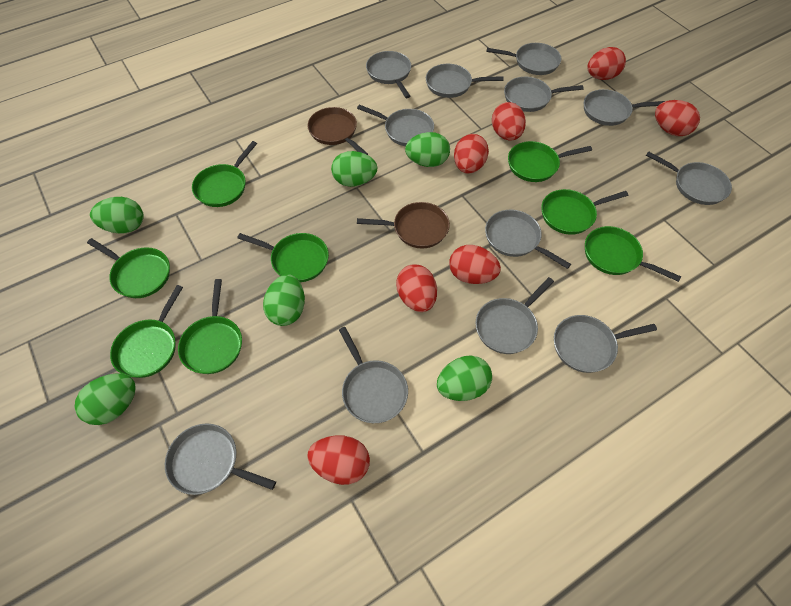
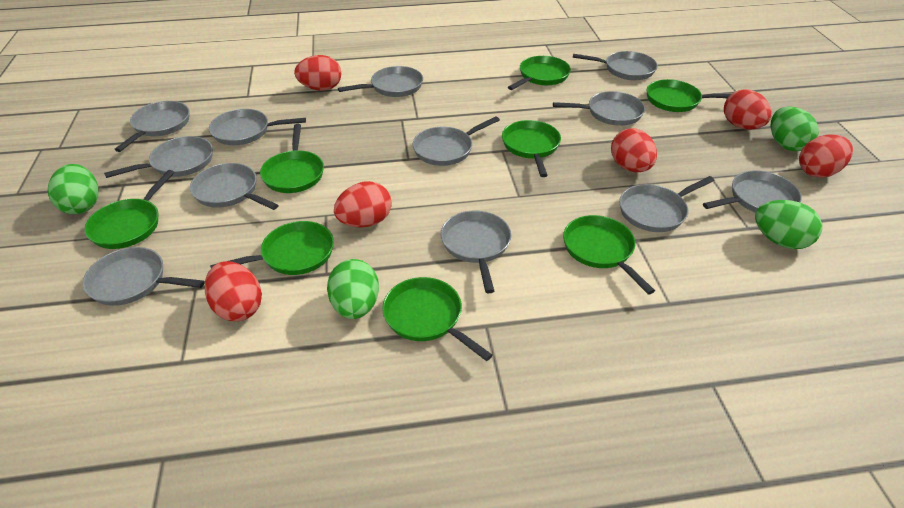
brown pan: 2 -> 0
green egg: 6 -> 4
red egg: 7 -> 6

